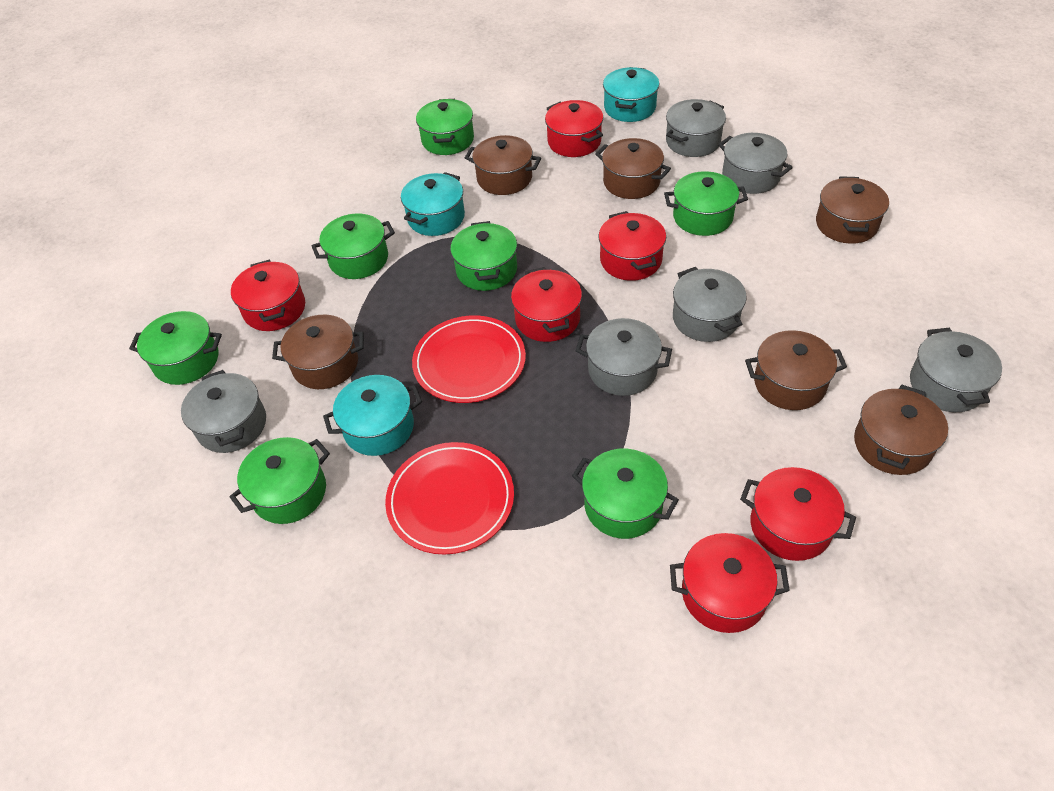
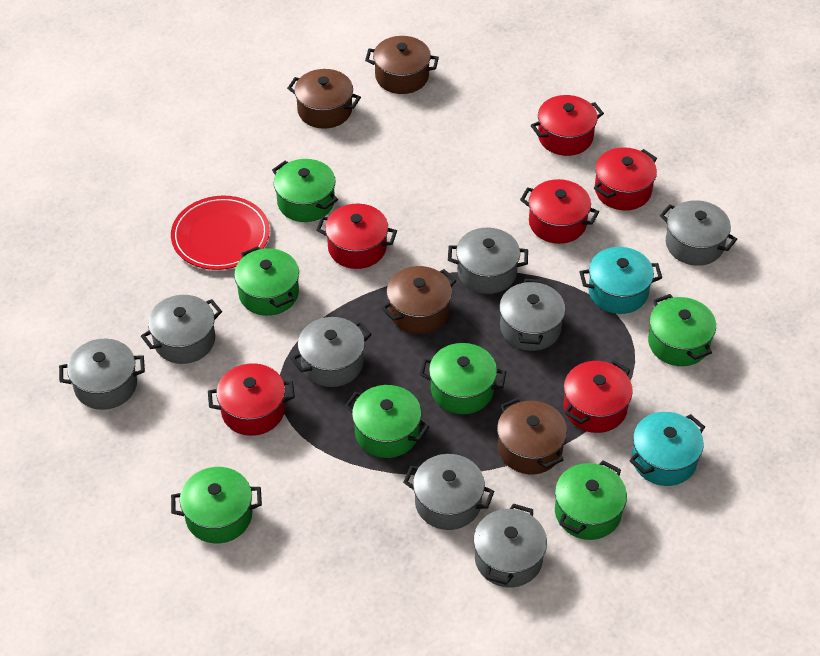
brown pot: 6 -> 4
grey pot: 6 -> 8
red plate: 2 -> 1
turquoise pot: 3 -> 2

